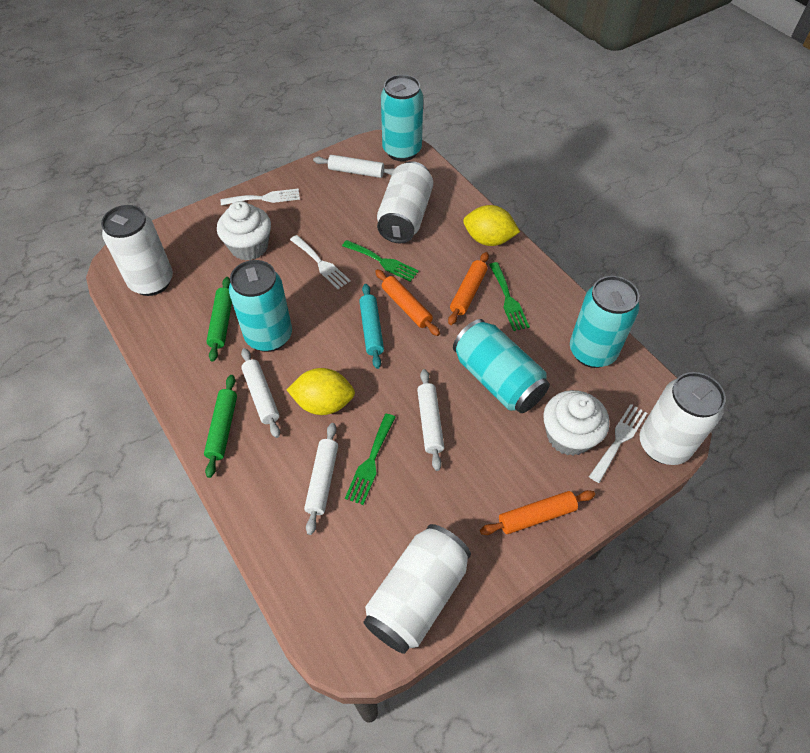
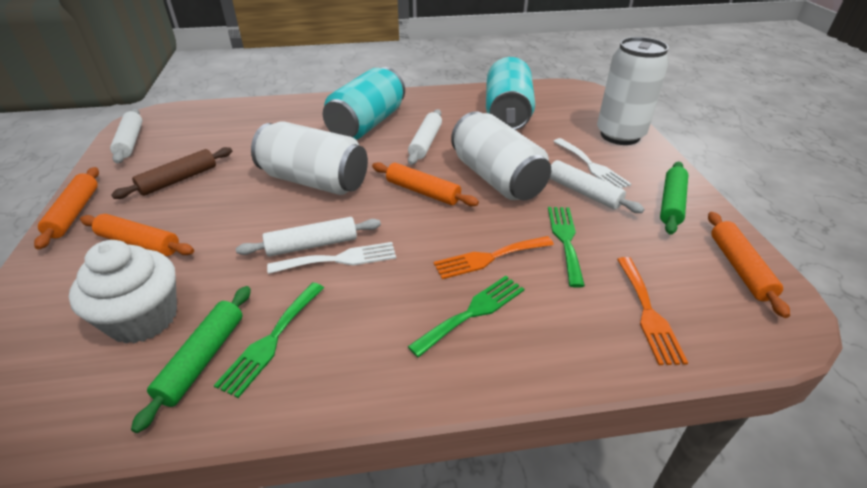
brown rolling pin: 0 -> 1
orange fork: 0 -> 2
orange rolling pin: 3 -> 4
turquoise can: 4 -> 2
turquoise rolling pin: 1 -> 0
white can: 4 -> 3
white cupcake: 2 -> 1
white fork: 3 -> 2
yellow lemon: 2 -> 0

